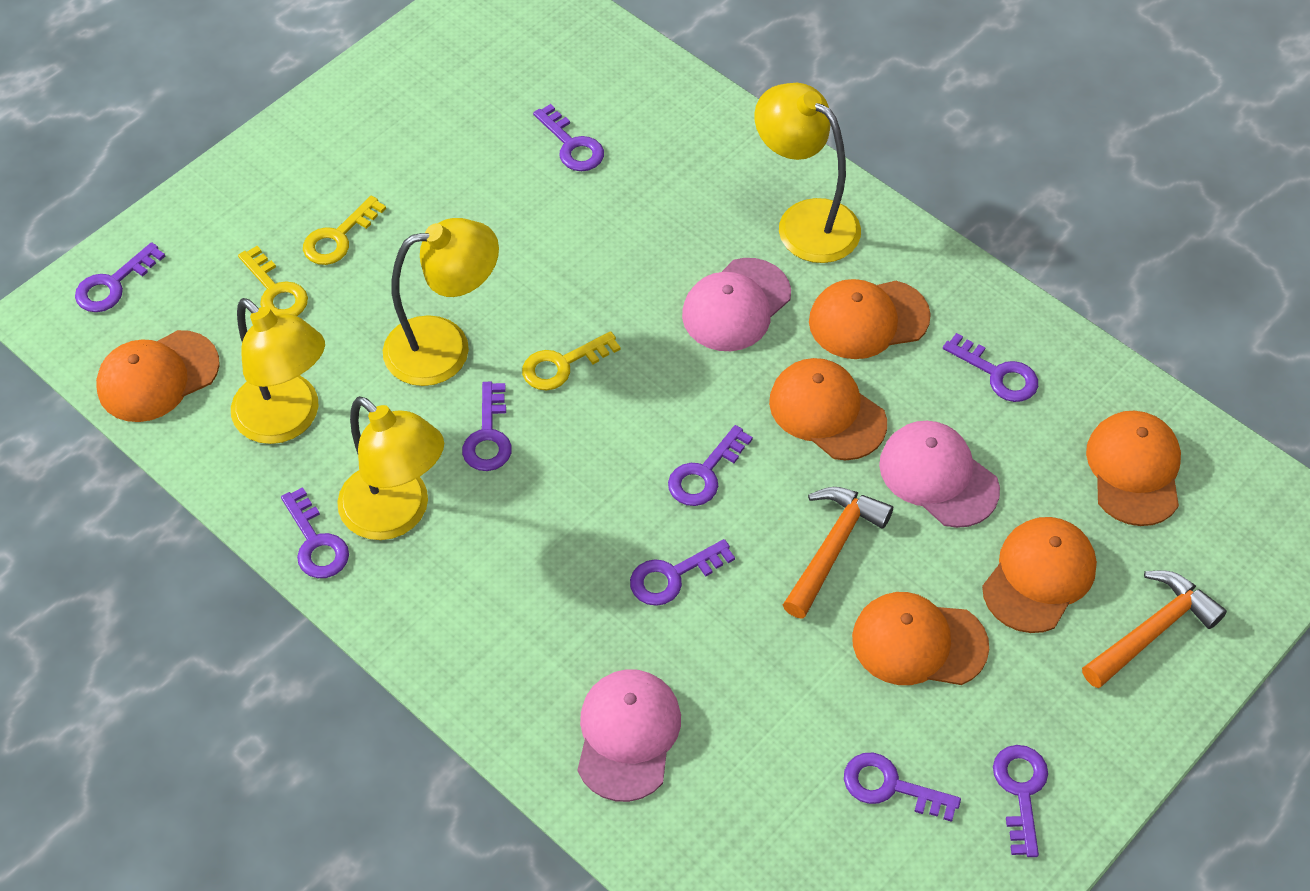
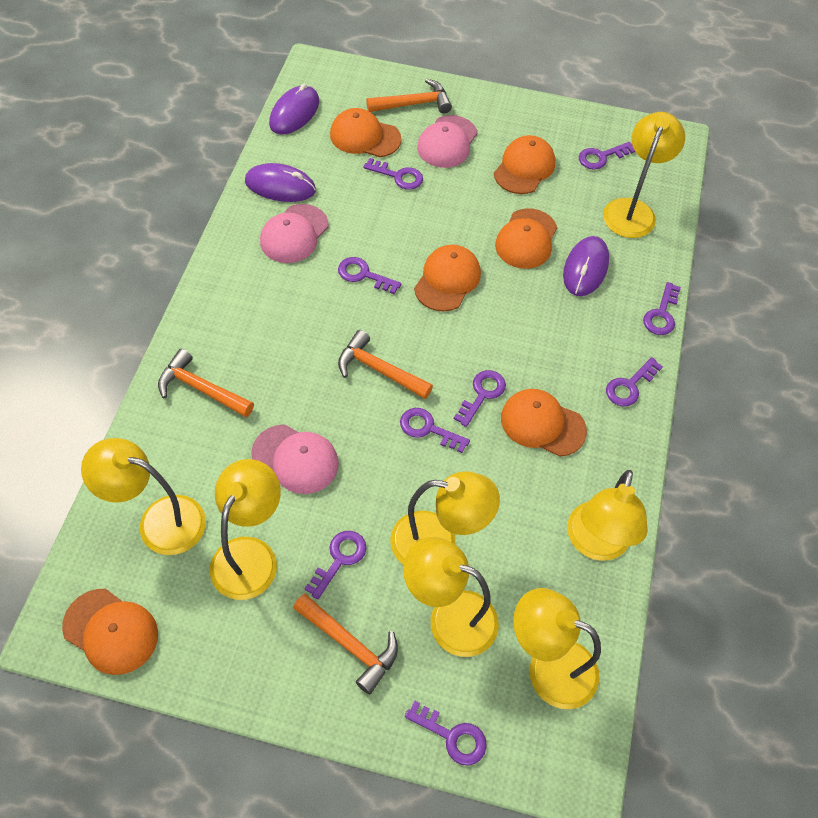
orange hammer: 2 -> 4
purple mouse: 0 -> 3
yellow key: 3 -> 0
yellow lamp: 4 -> 7

